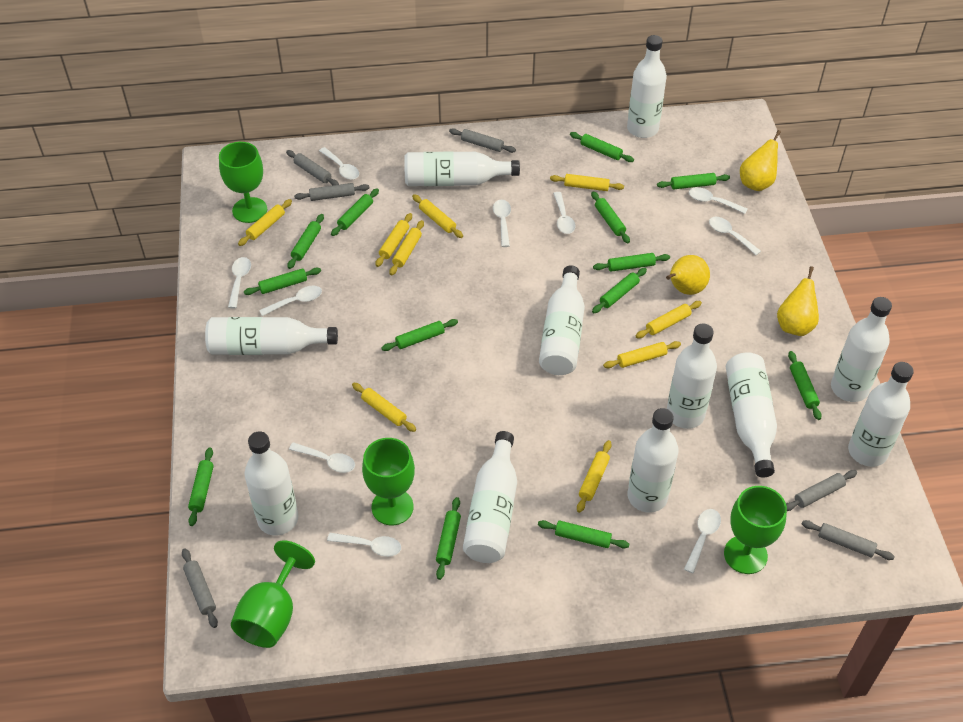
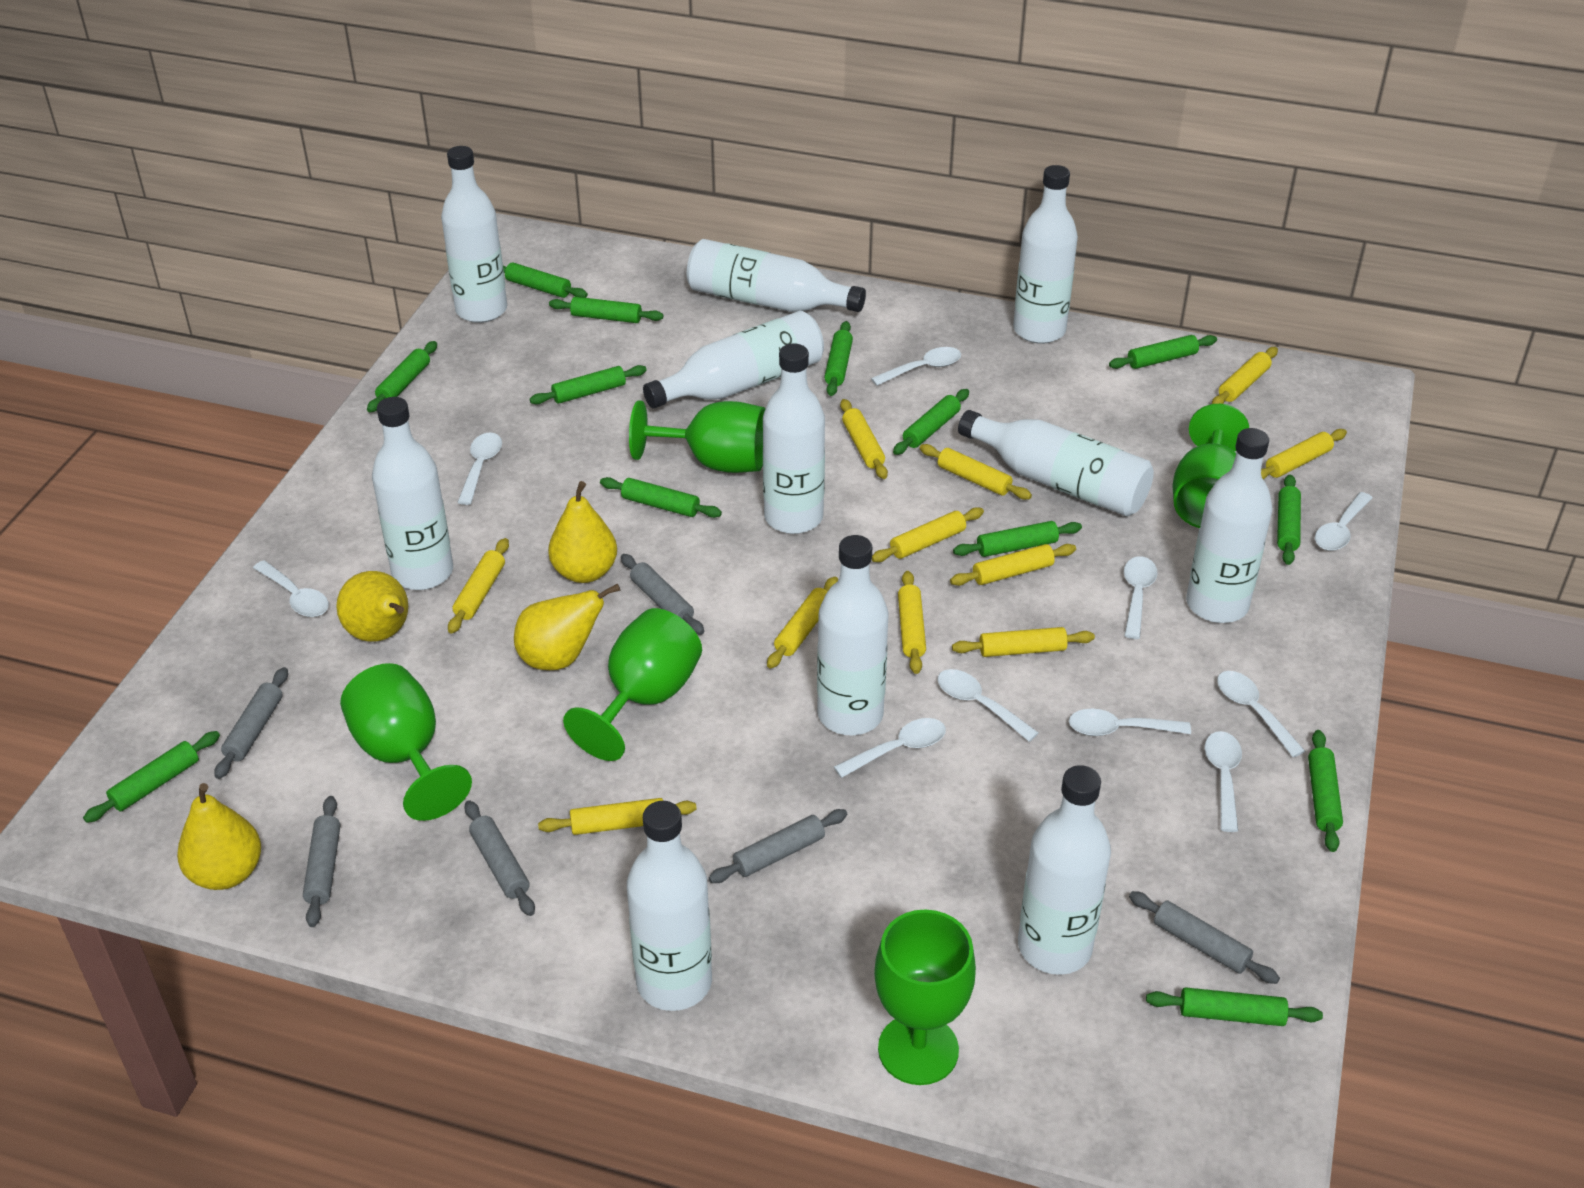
green goblet: 4 -> 5
yellow pear: 3 -> 4
yellow rolling pin: 9 -> 11

